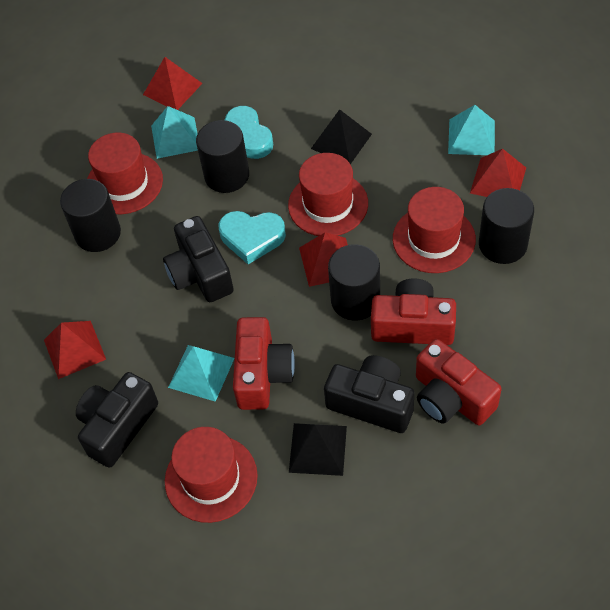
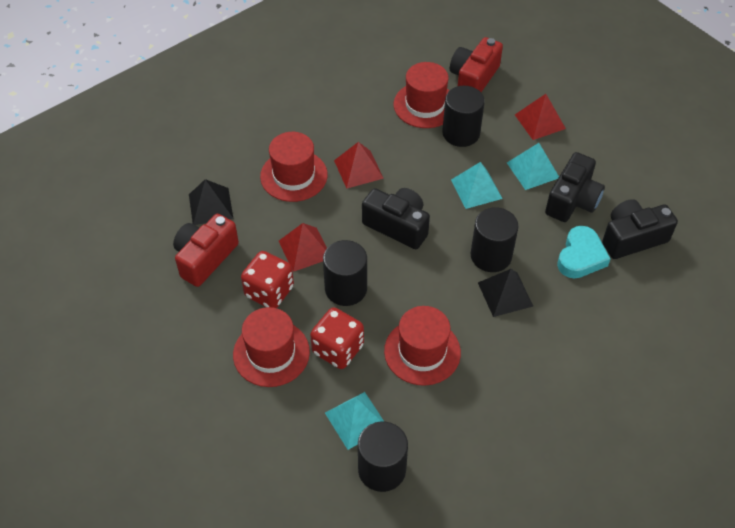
red camera: 3 -> 2
red dice: 0 -> 2
red pyramid: 4 -> 3
turquoise heart: 2 -> 1

